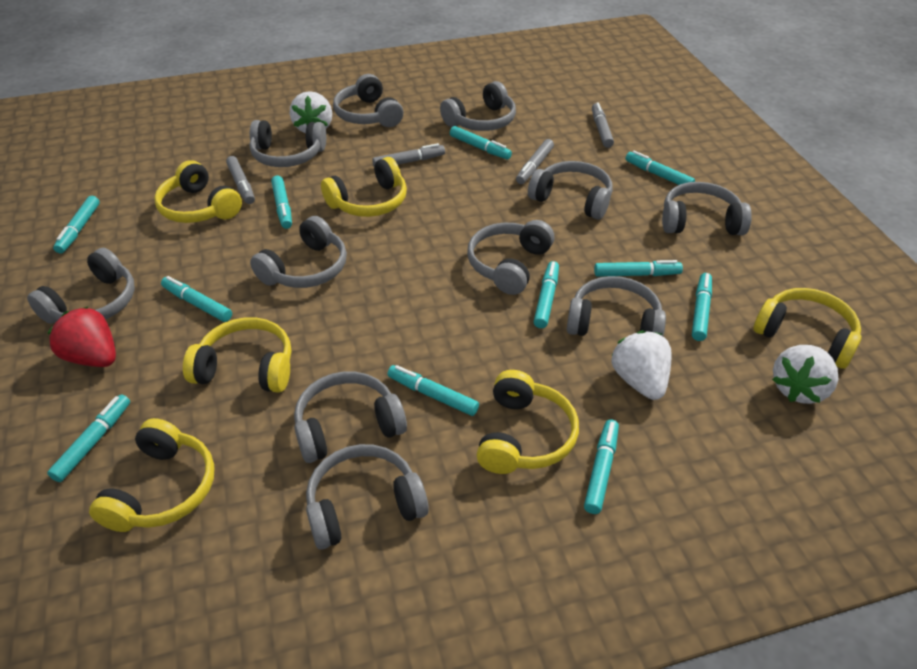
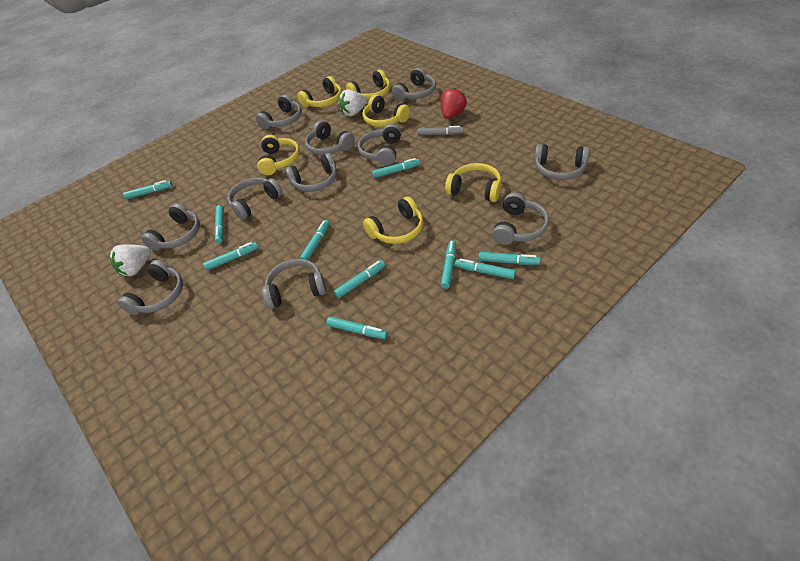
grey marker: 4 -> 1
turquoise marker: 11 -> 10
white strawberry: 3 -> 2

